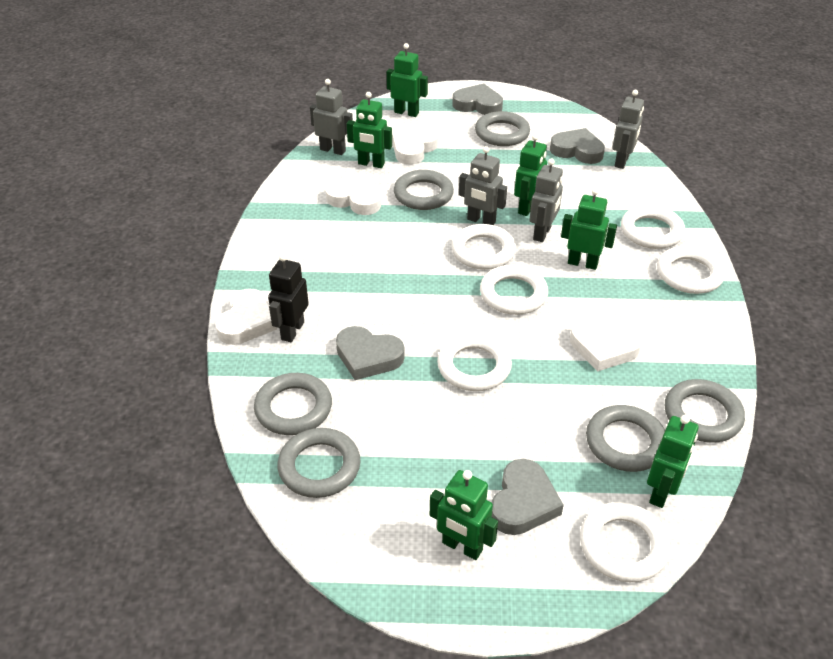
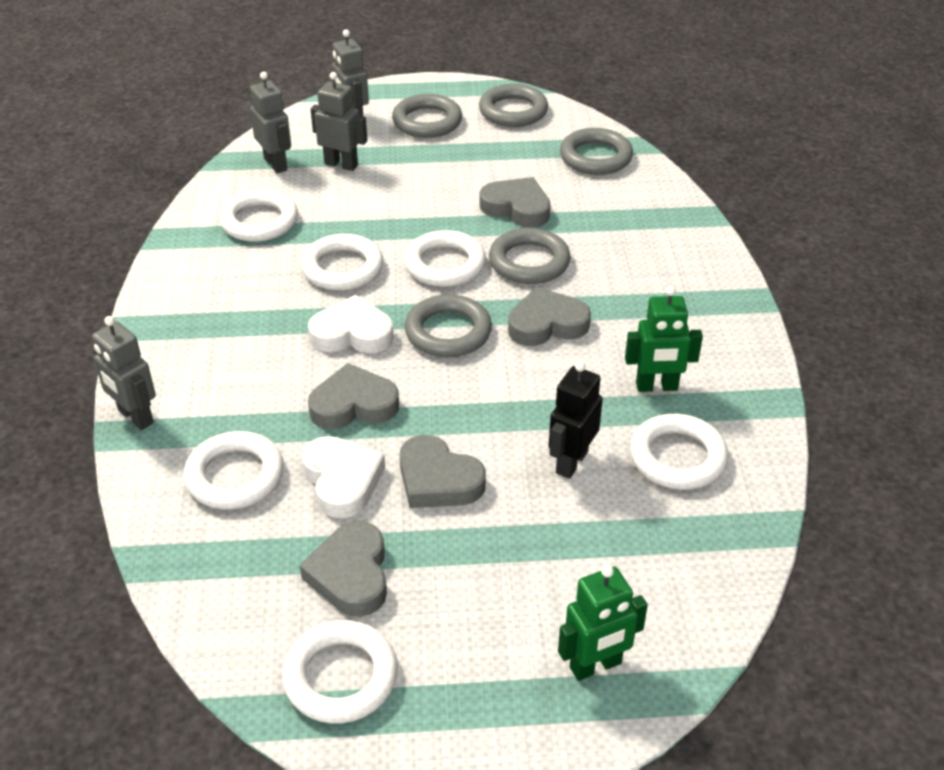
green robot: 6 -> 2
grey heart: 4 -> 5
grey ring: 6 -> 5
white heart: 4 -> 2

